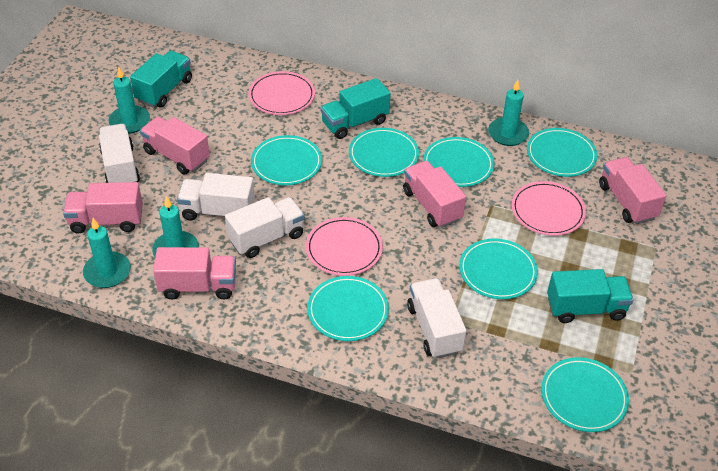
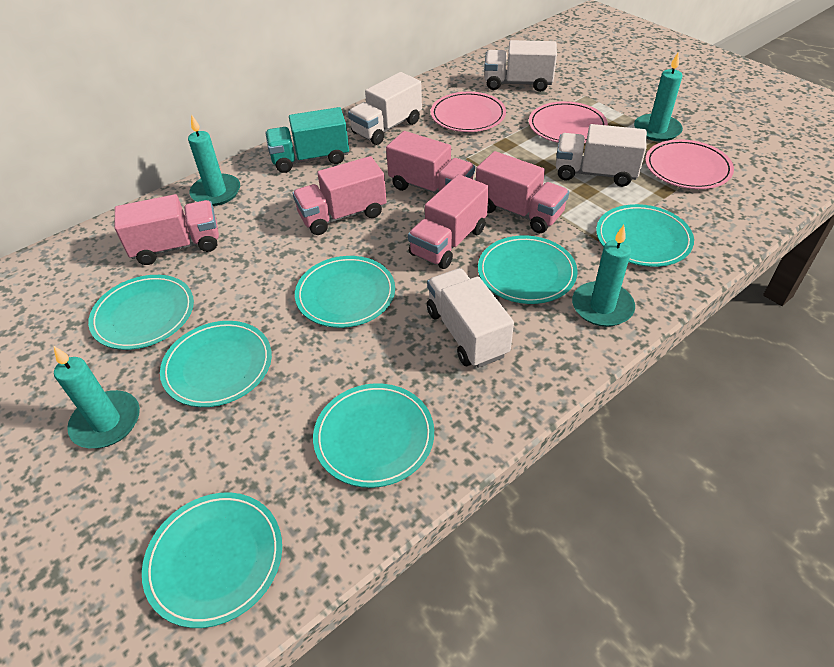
turquoise truck: 3 -> 1

